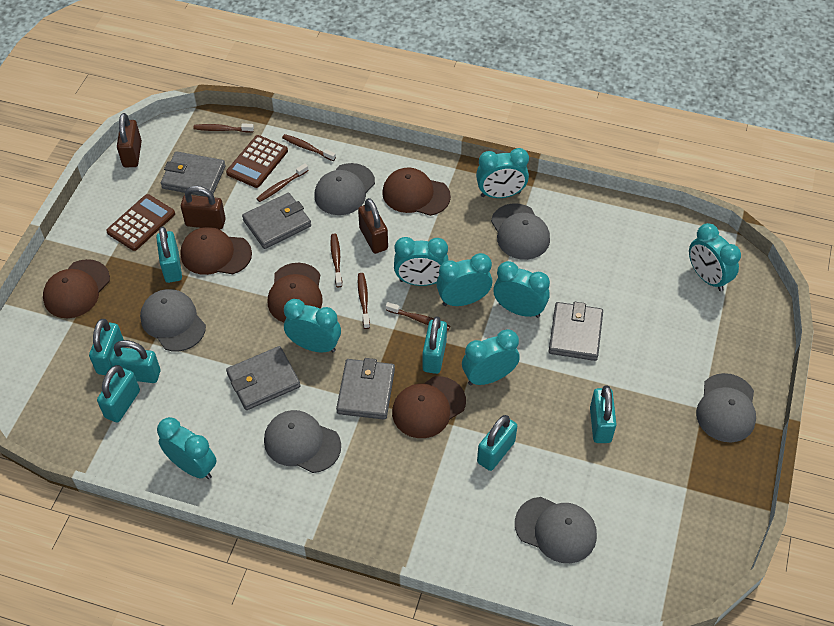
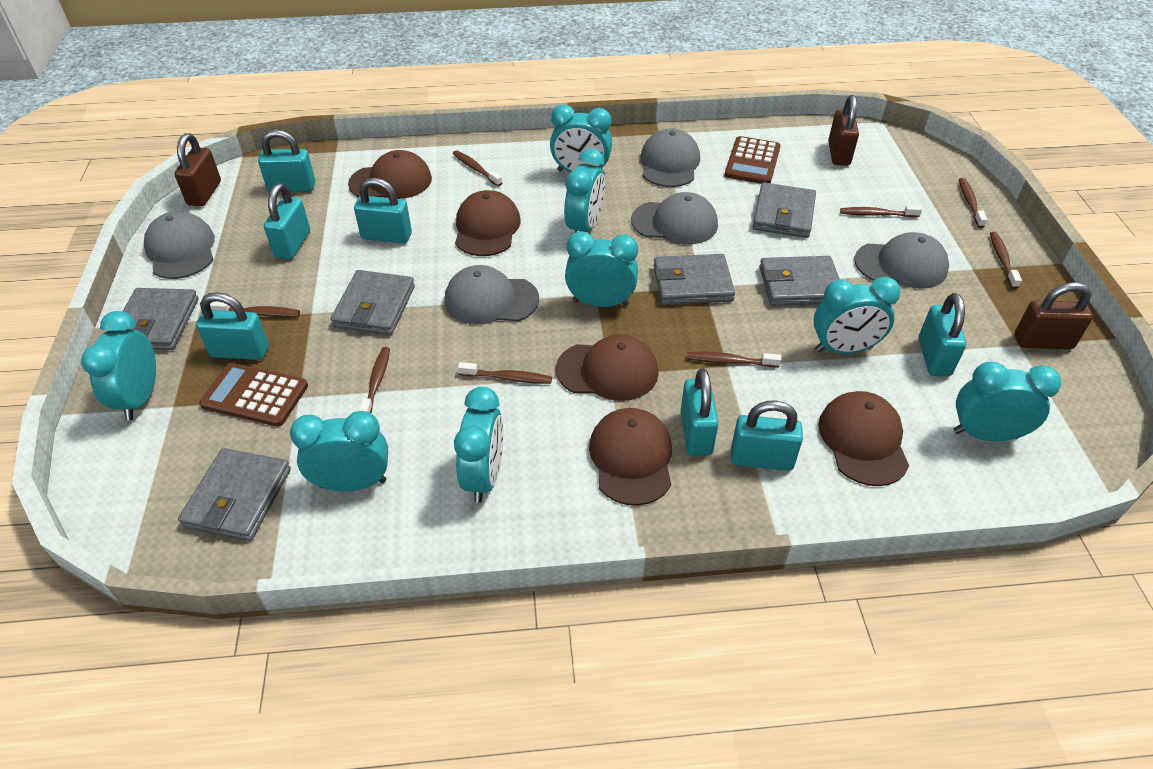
brown toothbrush: 6 -> 8
grey cap: 6 -> 5
grey wallet: 5 -> 6

